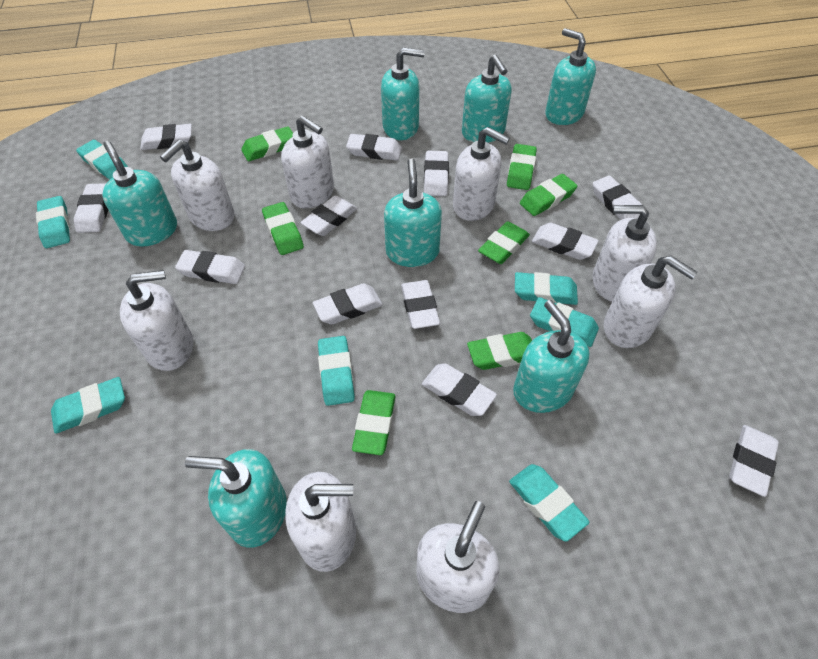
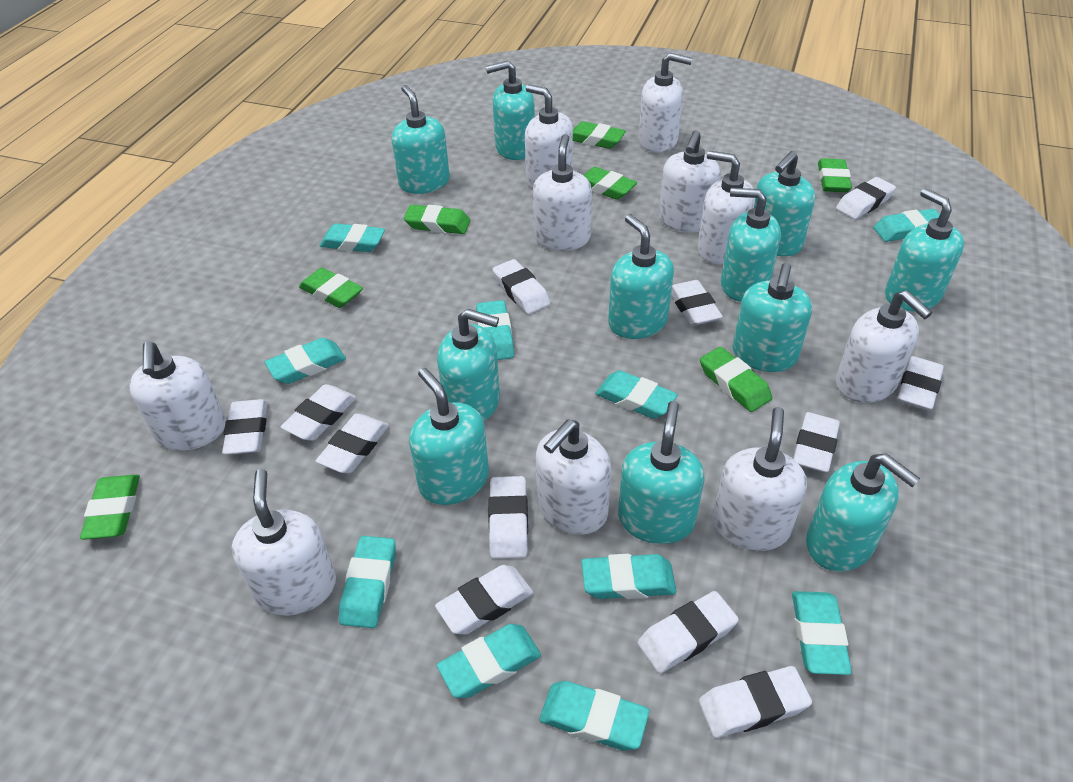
turquoise eraser: 7 -> 10
turquoise soap dispenser: 7 -> 11
white soap dispenser: 8 -> 10

